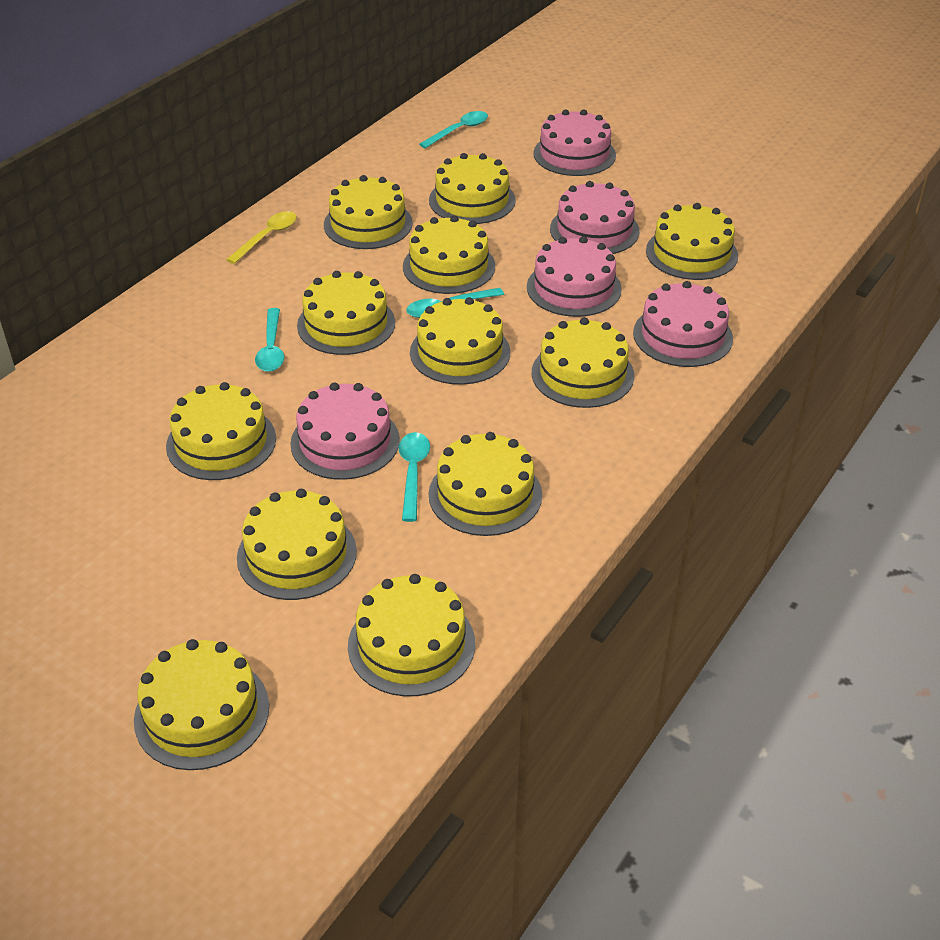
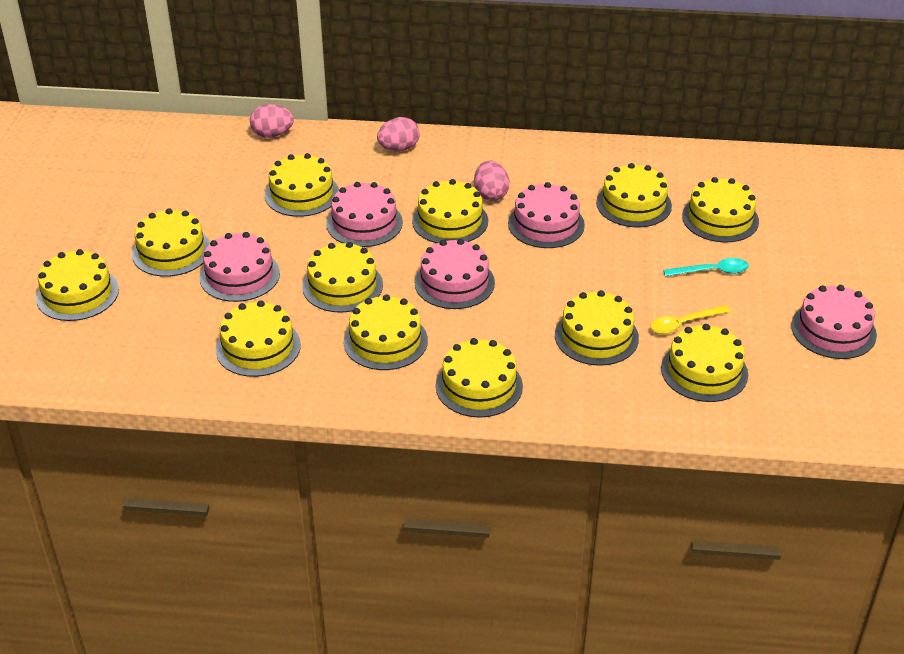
pink egg: 0 -> 3
turquoise spoon: 4 -> 1

